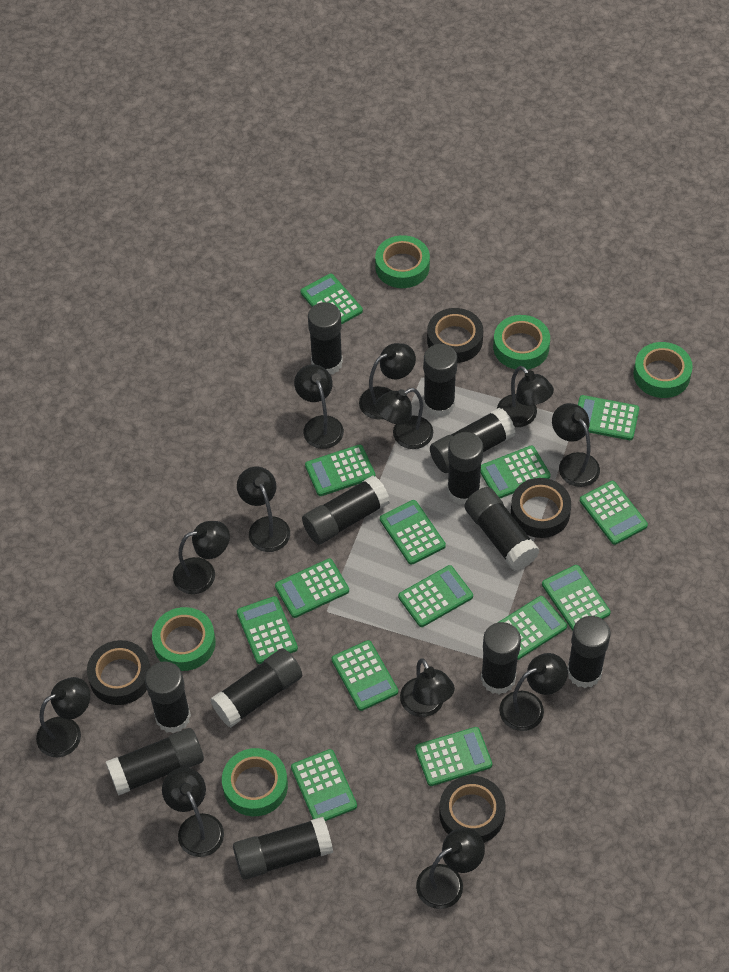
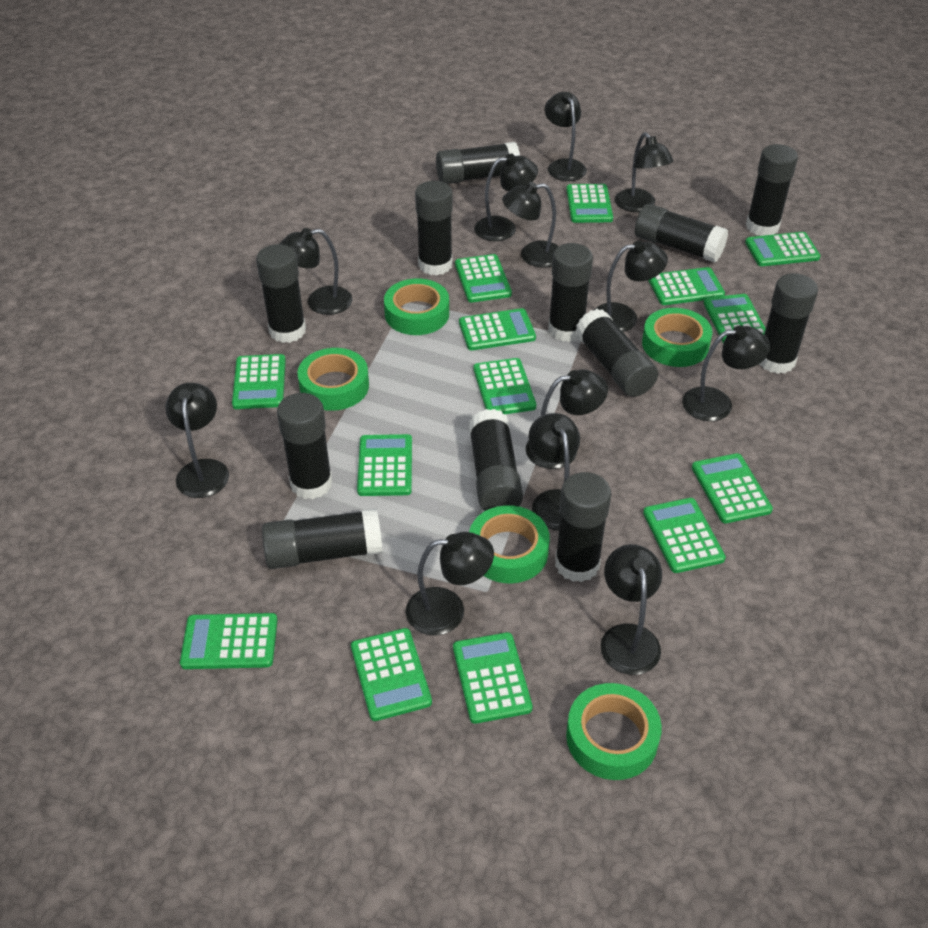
black tape: 4 -> 0

